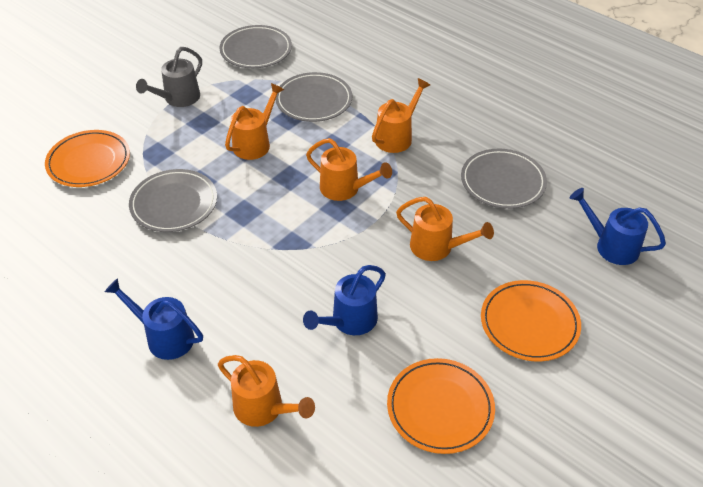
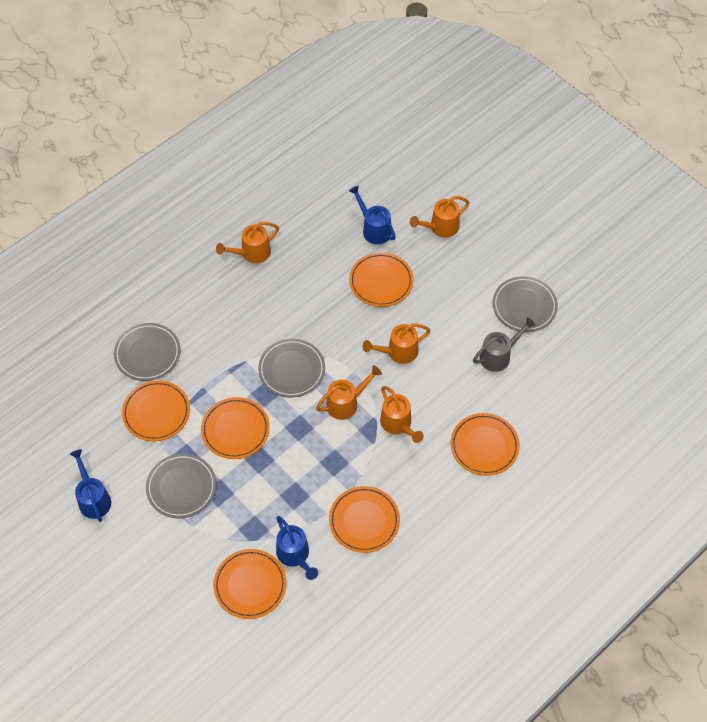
orange plate: 3 -> 6

